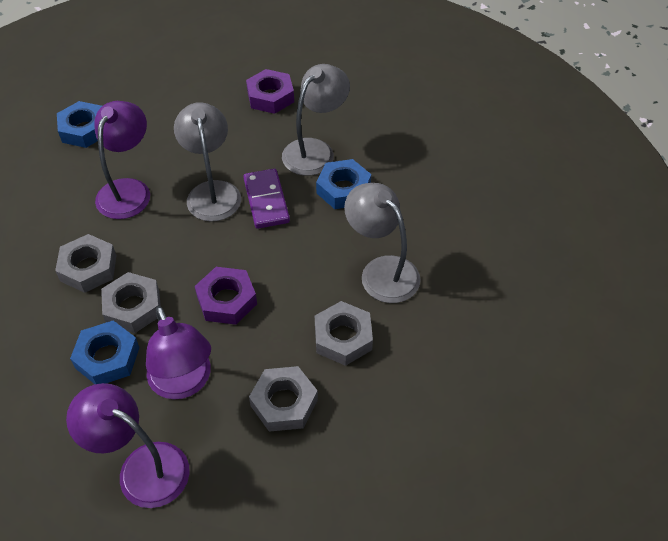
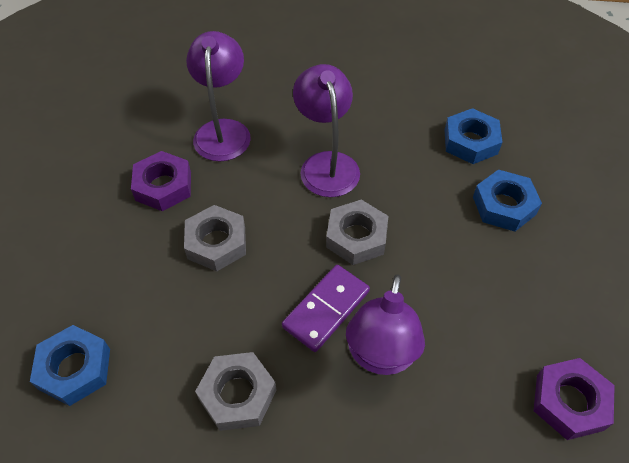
grey lamp: 3 -> 0
grey nut: 4 -> 3

